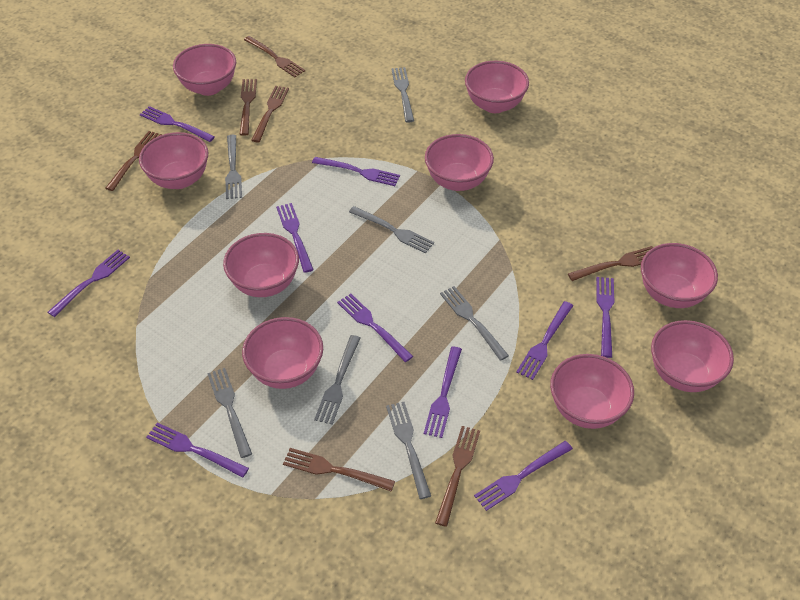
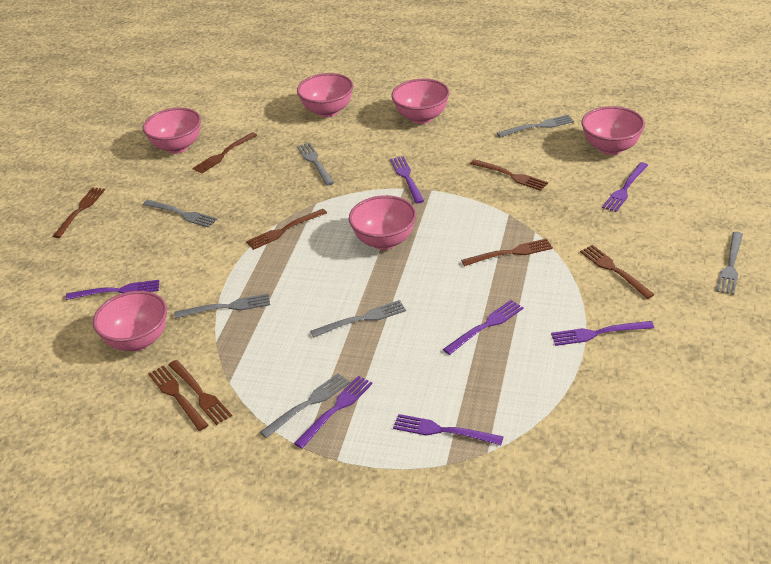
brown fork: 7 -> 8
pink bowl: 9 -> 6
purple fork: 10 -> 7

